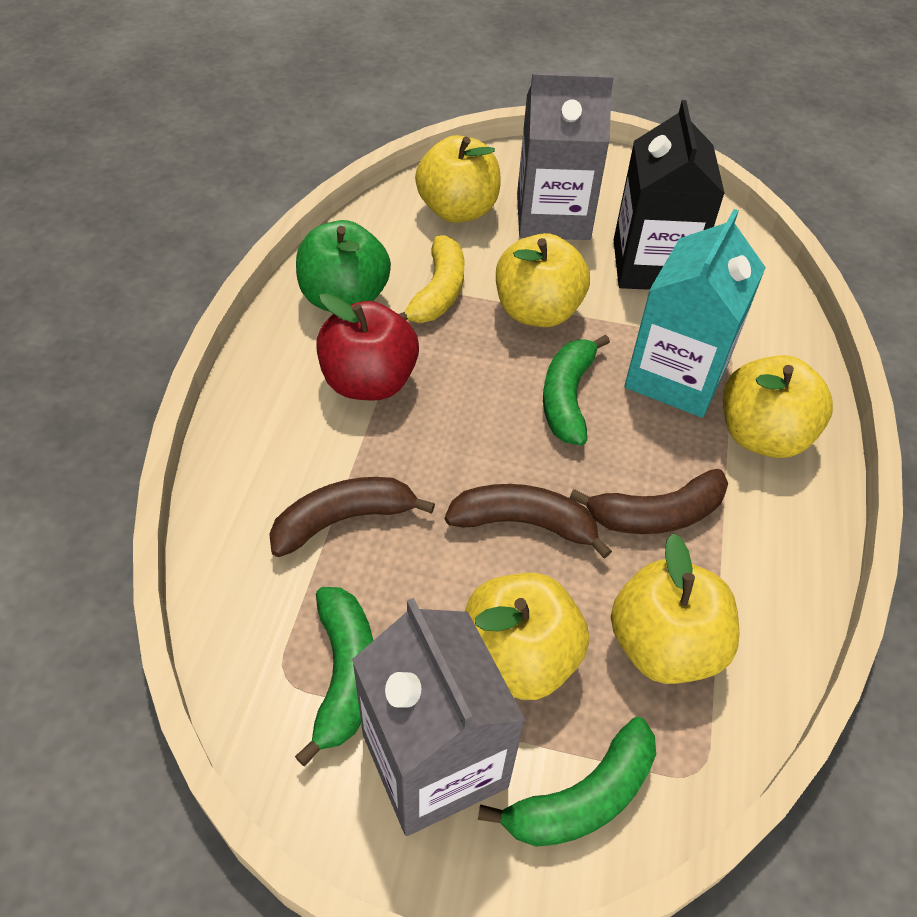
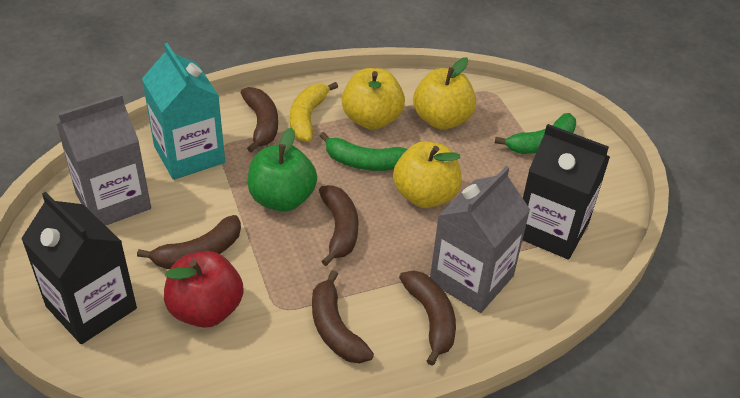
black carton: 1 -> 2
brown banana: 3 -> 5
green banana: 3 -> 2
yellow apple: 5 -> 3

